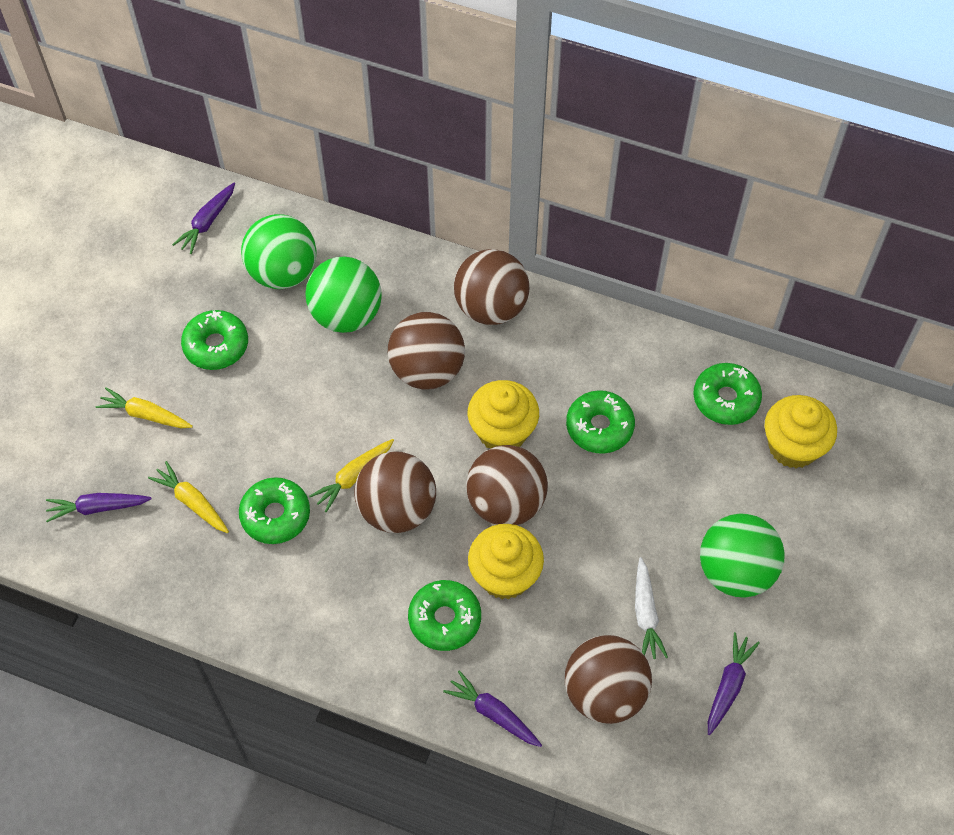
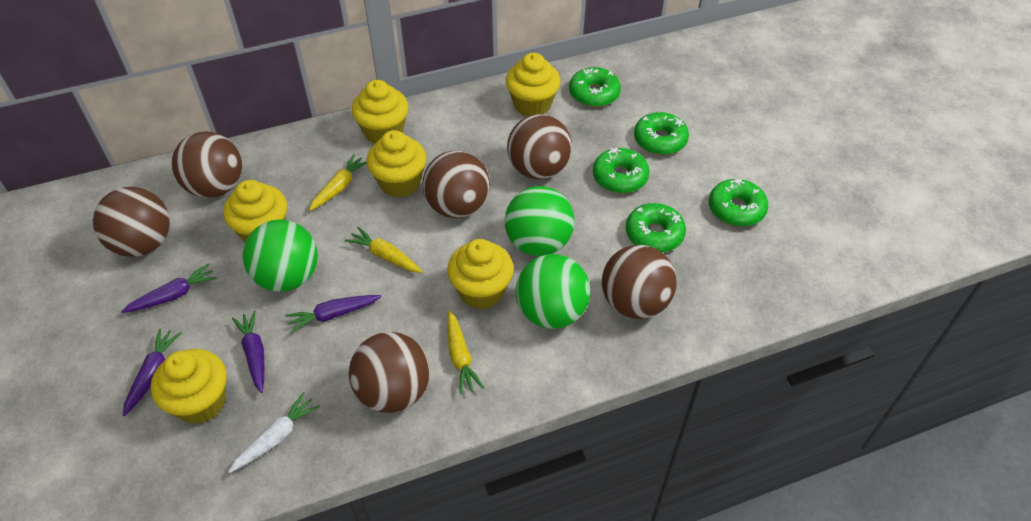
brown ball: 5 -> 6
yellow cupcake: 3 -> 6

